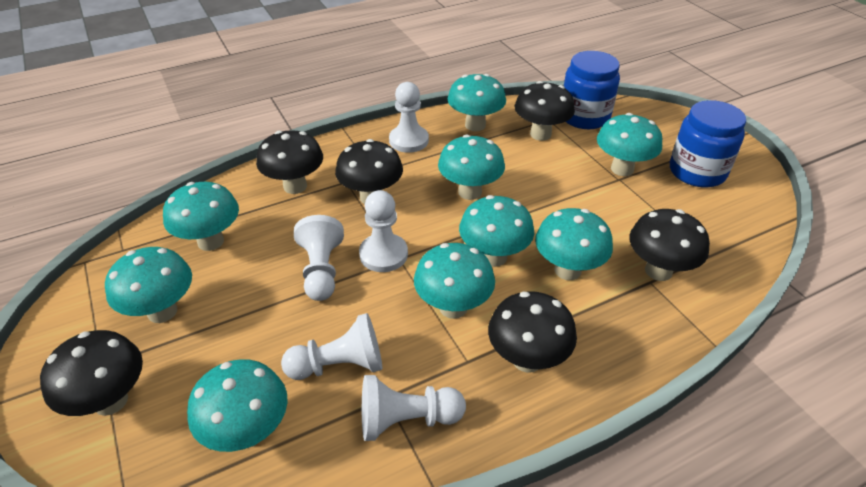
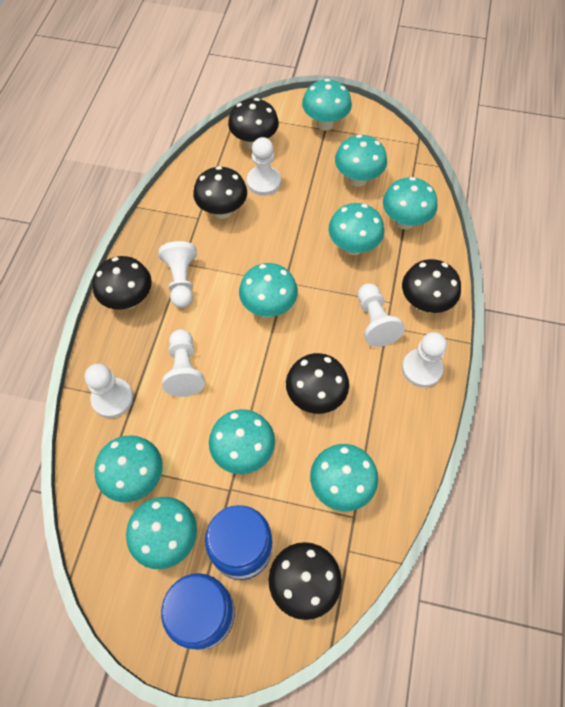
white pawn: 5 -> 6

